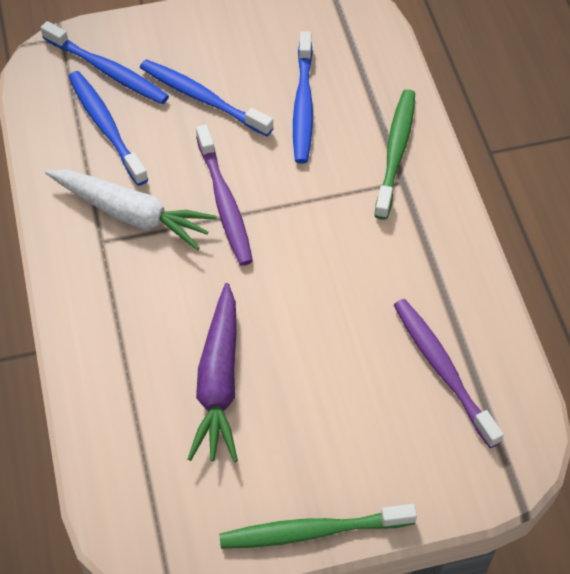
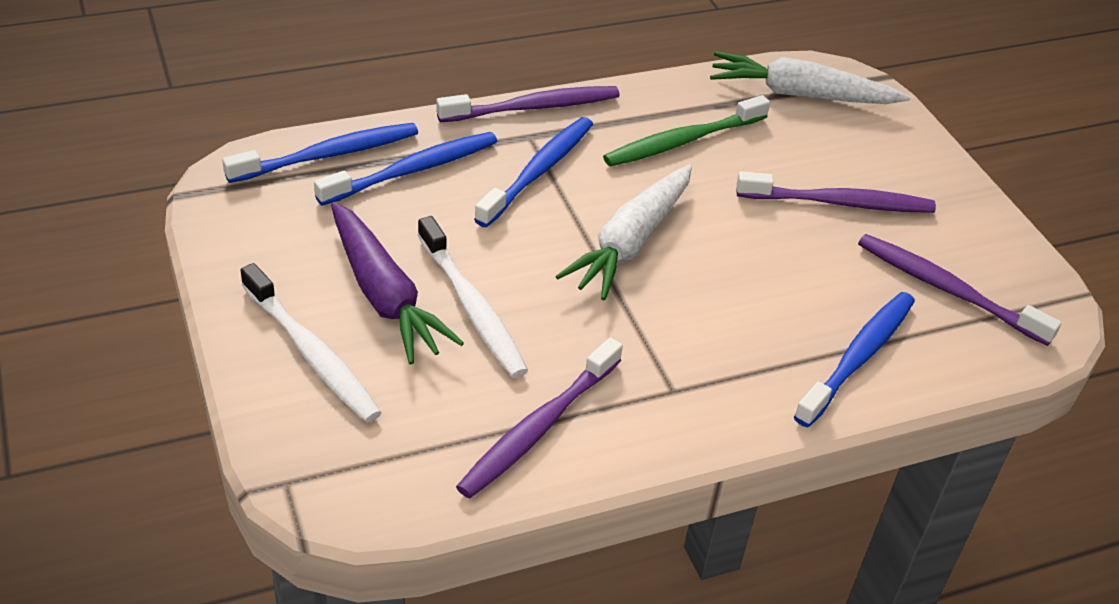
green toothbrush: 2 -> 1
purple toothbrush: 2 -> 4
white carrot: 1 -> 2
white toothbrush: 0 -> 2

